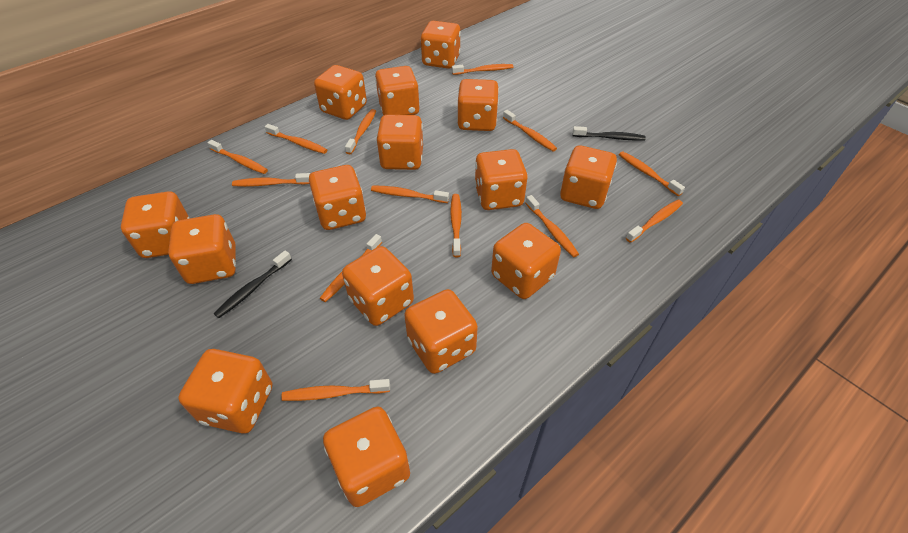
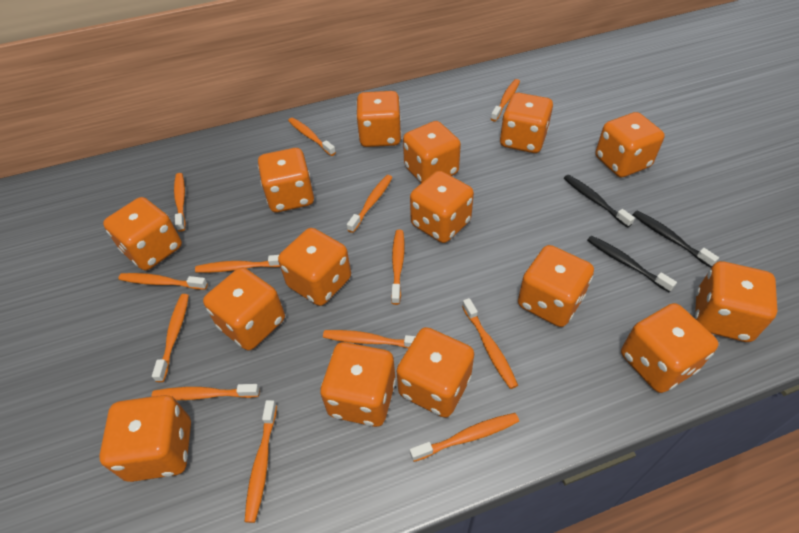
black toothbrush: 2 -> 3

